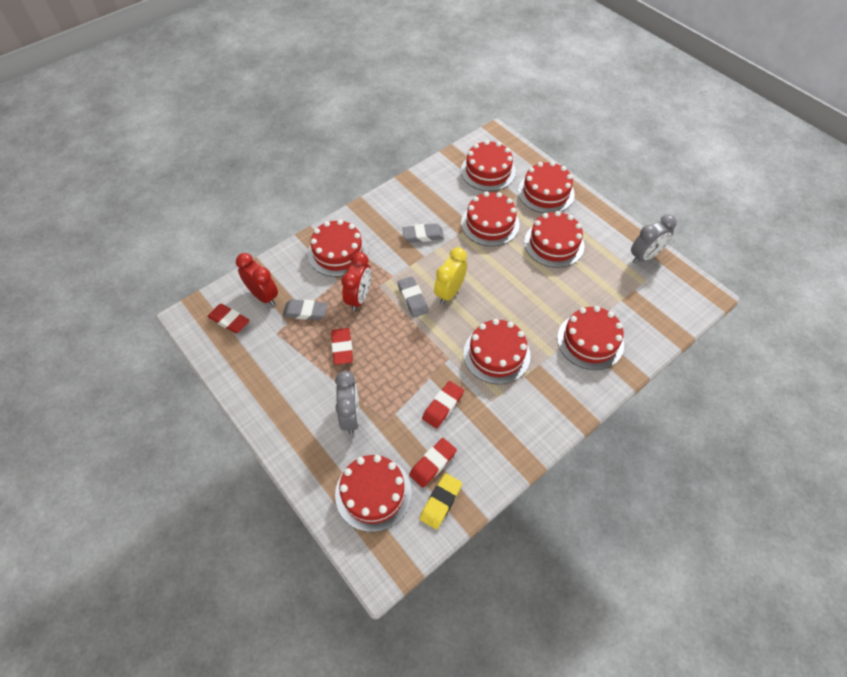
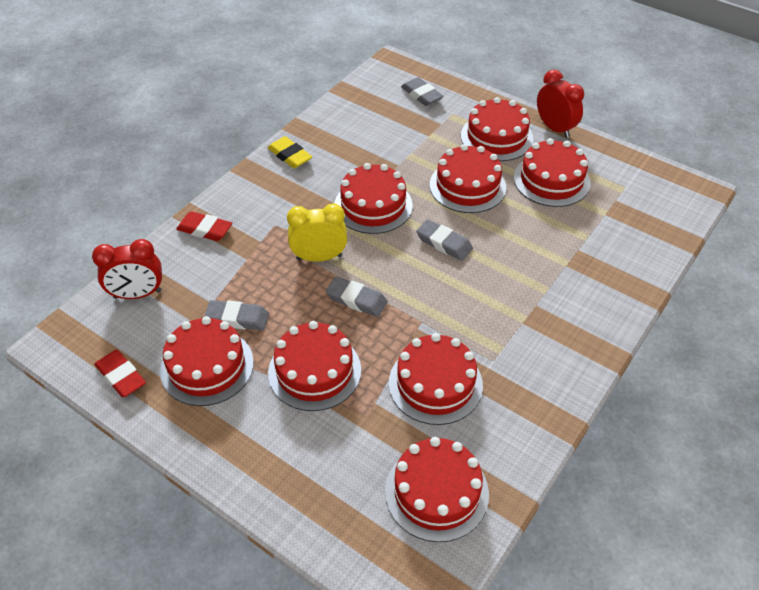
grey clock: 2 -> 0
grey eraser: 3 -> 4
red eraser: 4 -> 2

